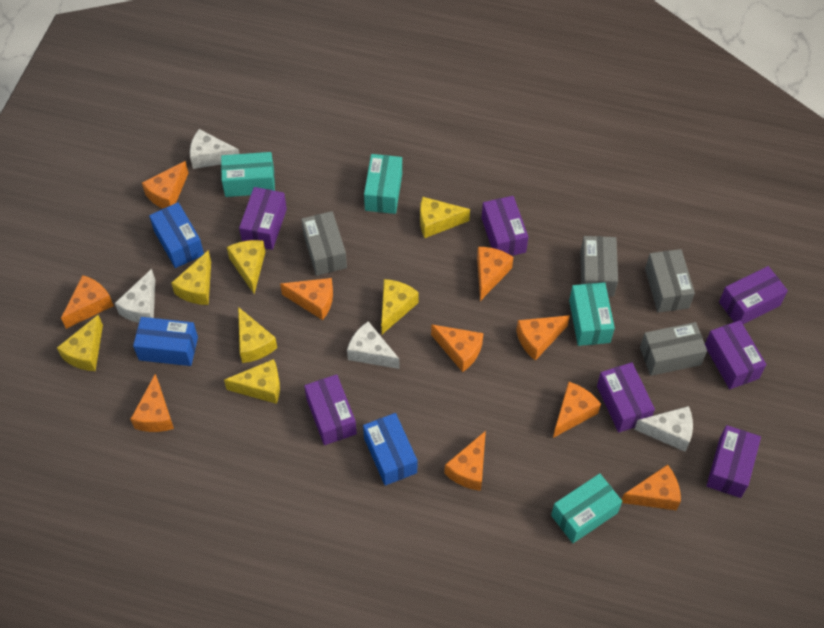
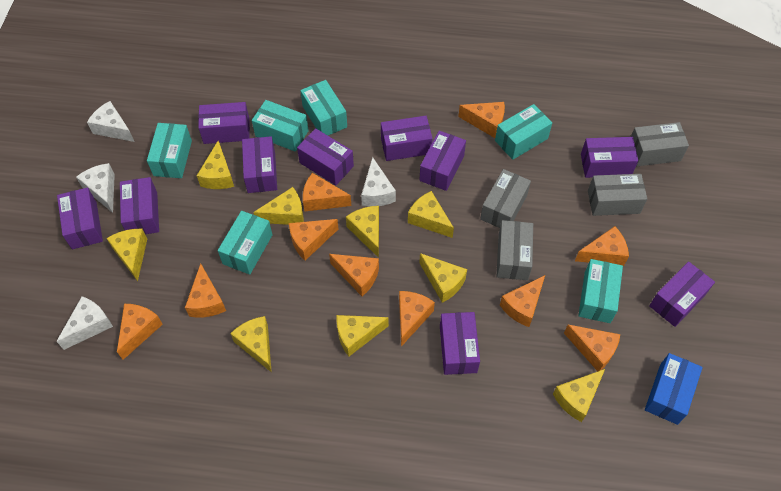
blue box: 3 -> 1
purple box: 7 -> 10
turquoise box: 4 -> 6
yellow cheese: 7 -> 9

